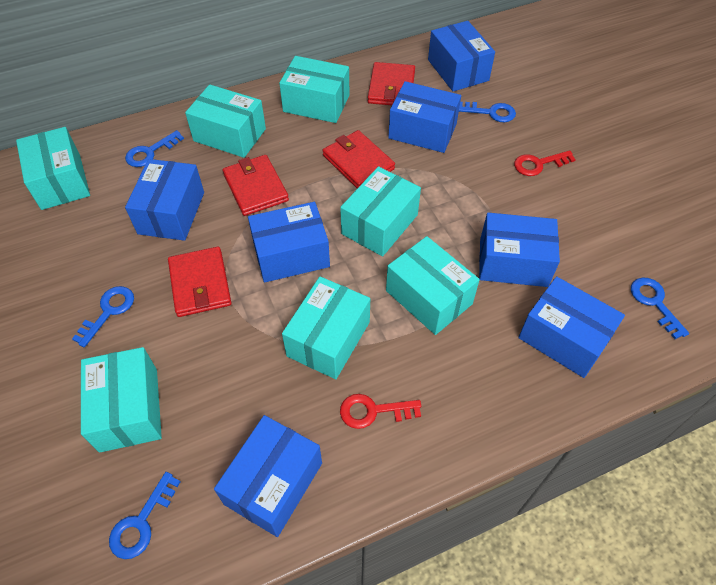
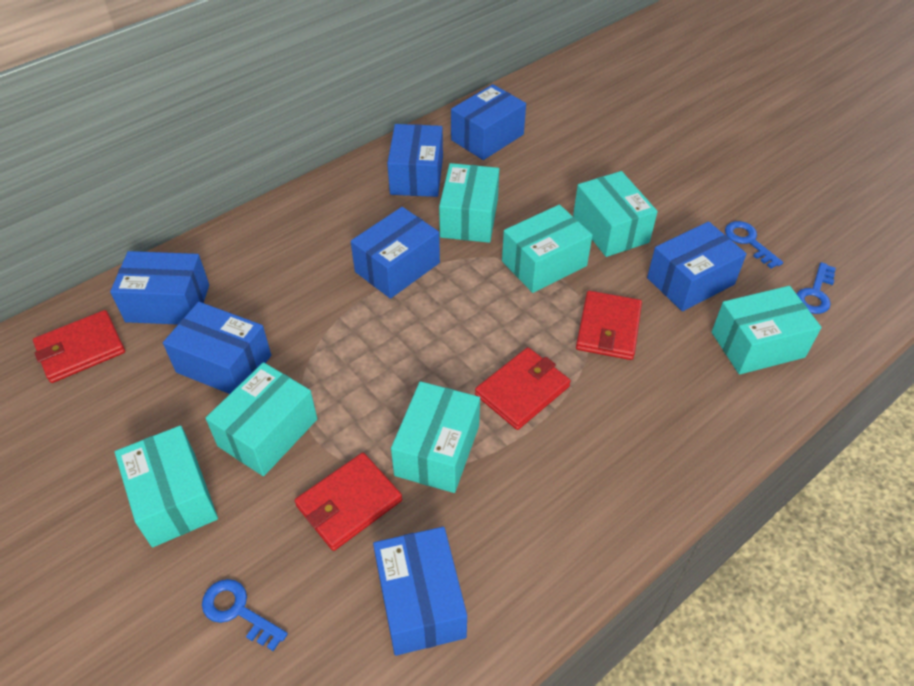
blue key: 5 -> 3
red key: 2 -> 0

